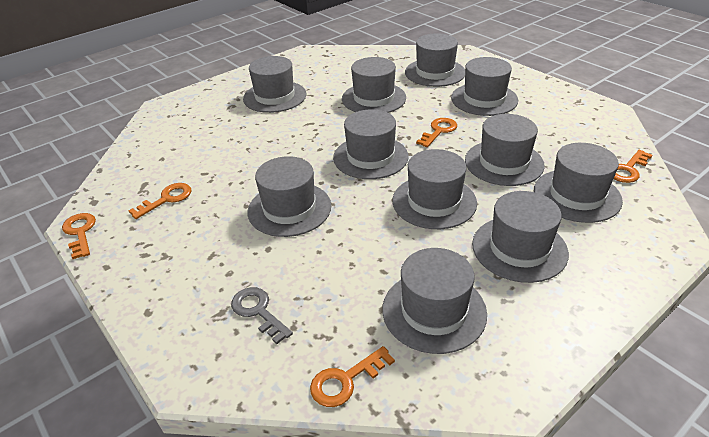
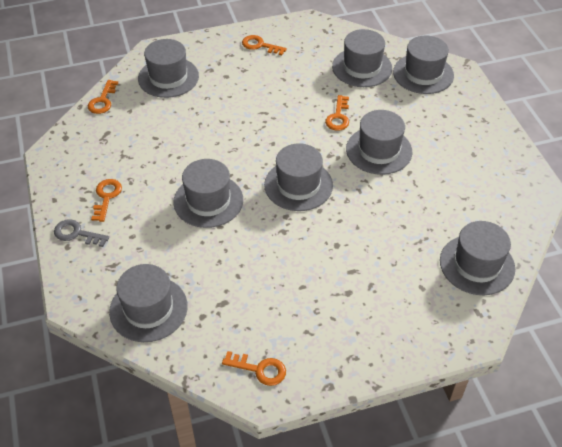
grey hat: 11 -> 8

